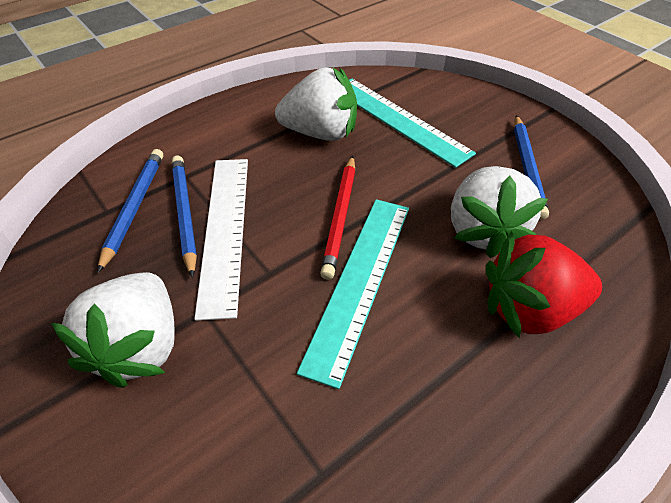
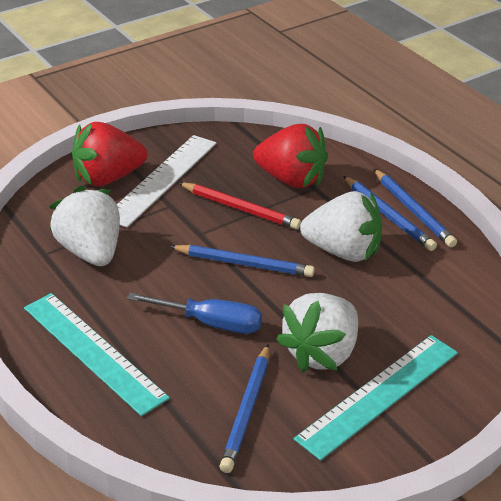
blue pencil: 3 -> 4
blue screwdriver: 0 -> 1
red strawberry: 1 -> 2

